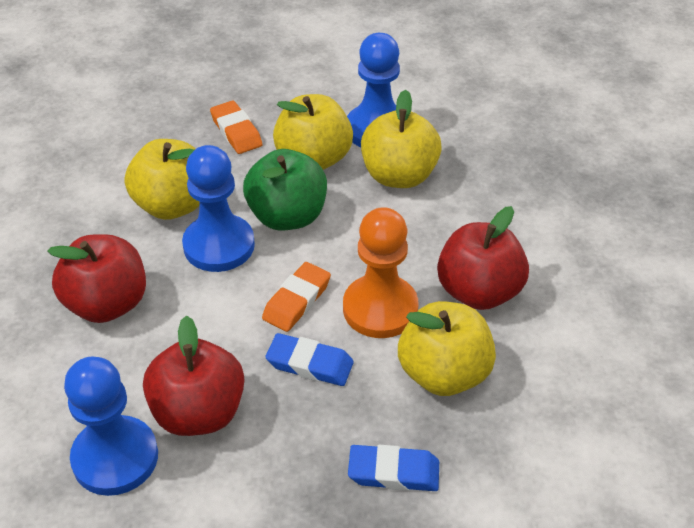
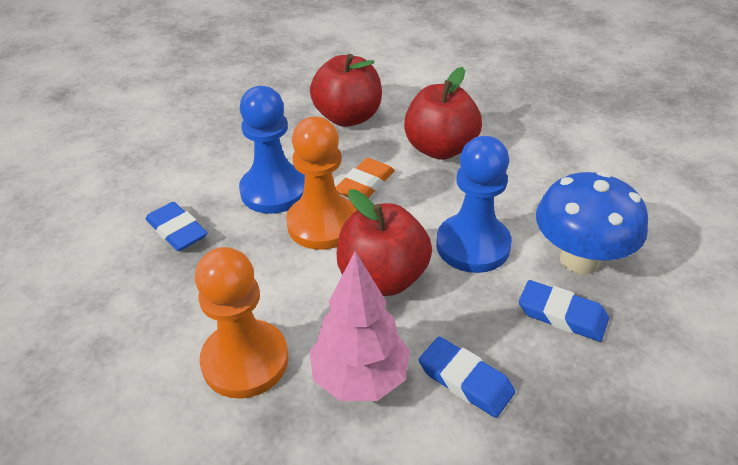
blue eraser: 2 -> 3
blue mushroom: 0 -> 1
blue pawn: 3 -> 2
green apple: 1 -> 0
orange eraser: 2 -> 1
orange pawn: 1 -> 2
pink tree: 0 -> 1
yellow apple: 4 -> 0

